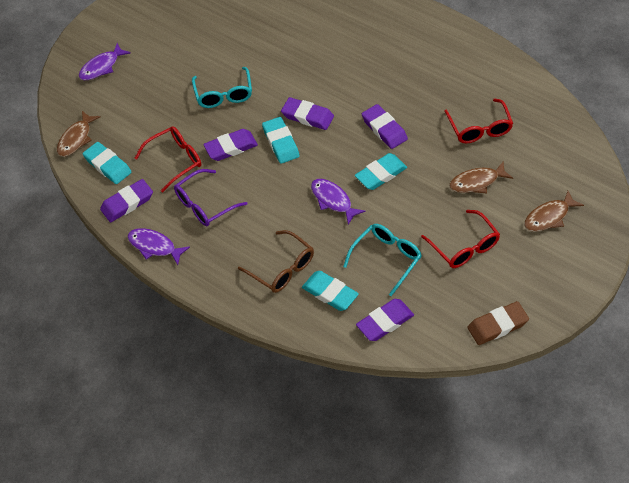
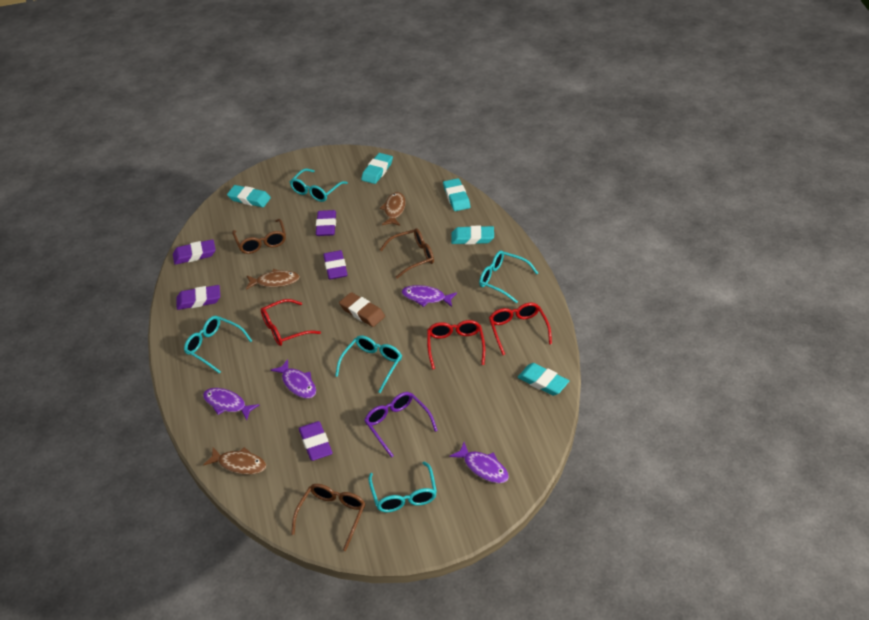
brown glasses: 1 -> 3
purple fish: 3 -> 4
turquoise eraser: 4 -> 5
turquoise glasses: 2 -> 5

